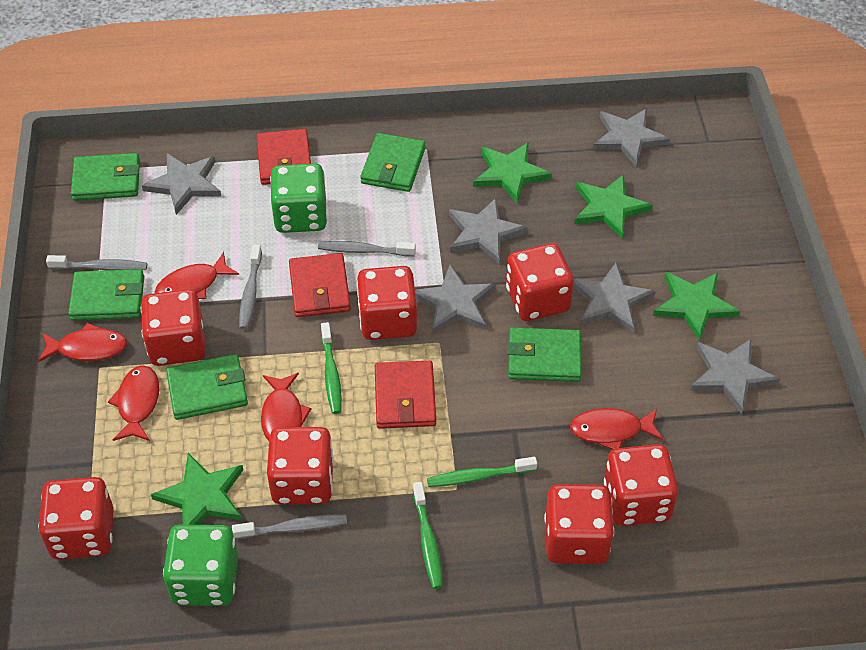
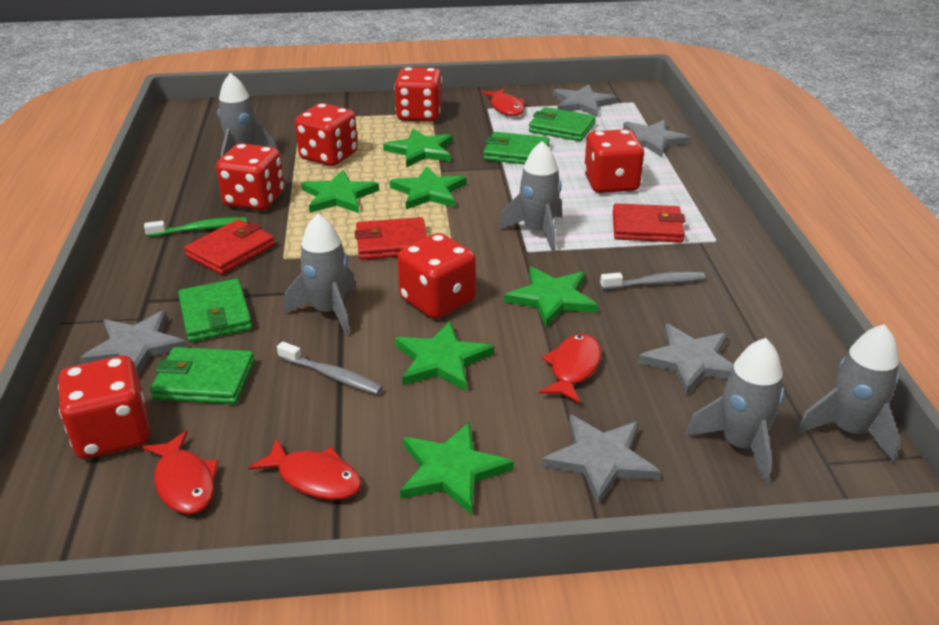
green dice: 2 -> 0
green star: 4 -> 6
green toothbrush: 3 -> 1
green wallet: 5 -> 4
grey rocket: 0 -> 5
grey star: 6 -> 5
grey toothbrush: 4 -> 2
red dice: 7 -> 6
red fish: 5 -> 4

